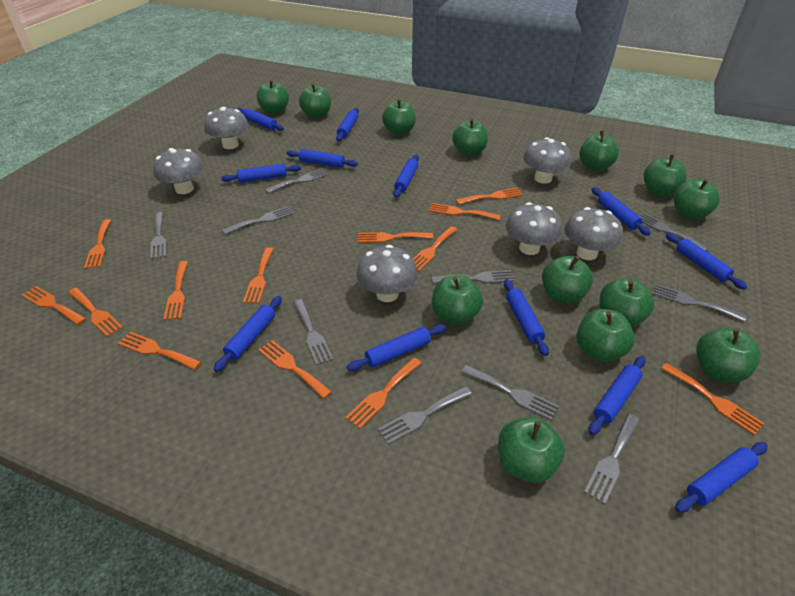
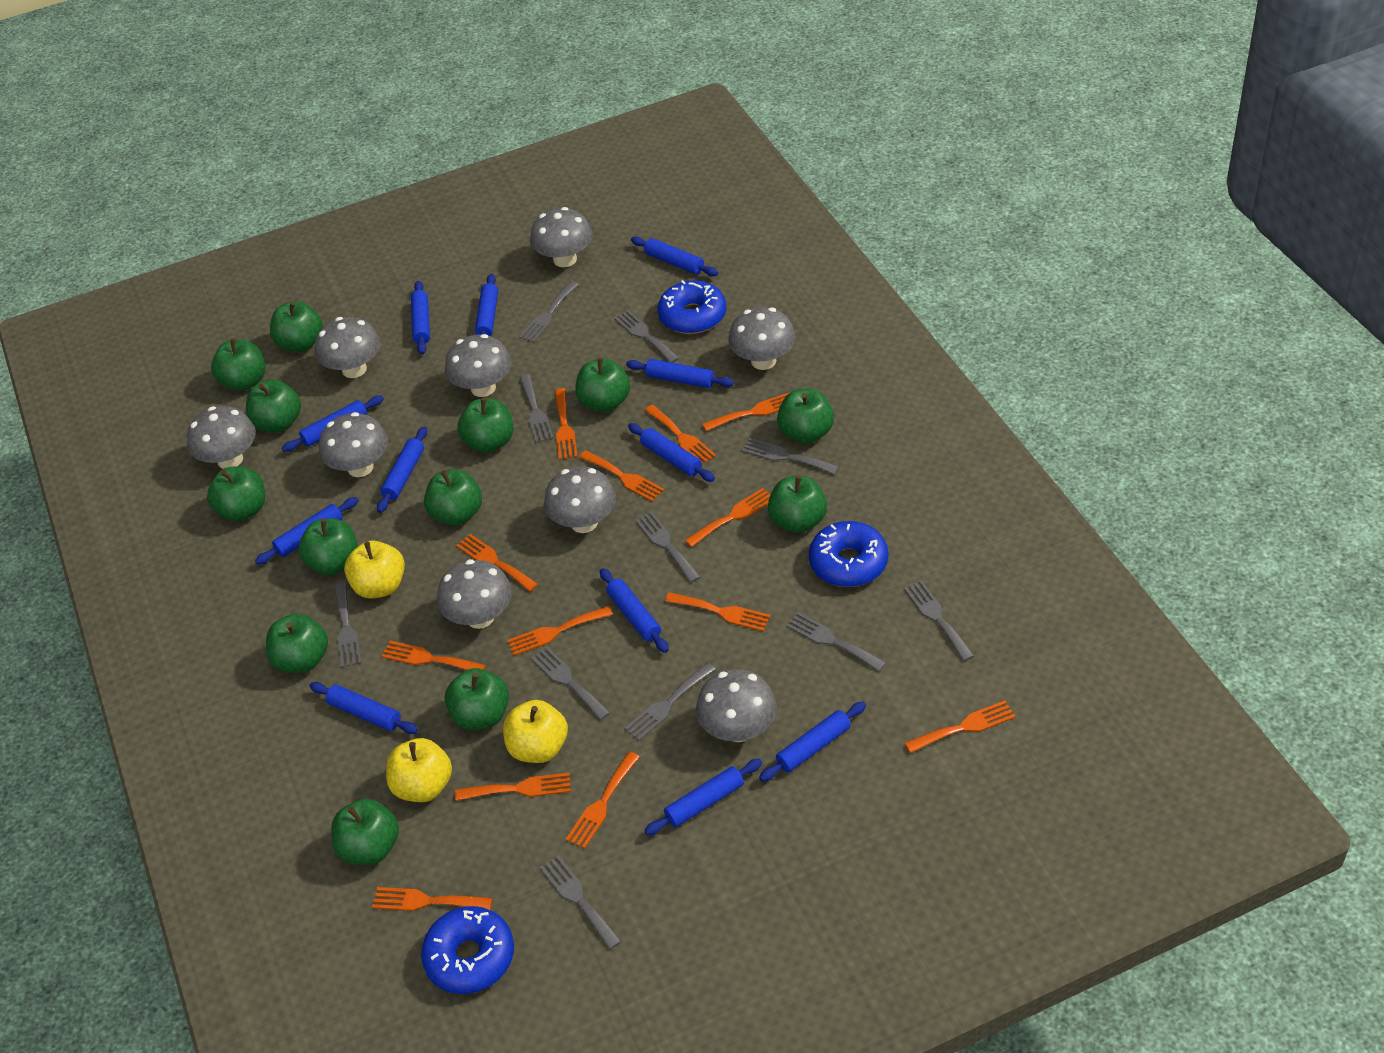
blue donut: 0 -> 3
grey fork: 10 -> 11
grey mushroom: 6 -> 9
yellow apple: 0 -> 3

